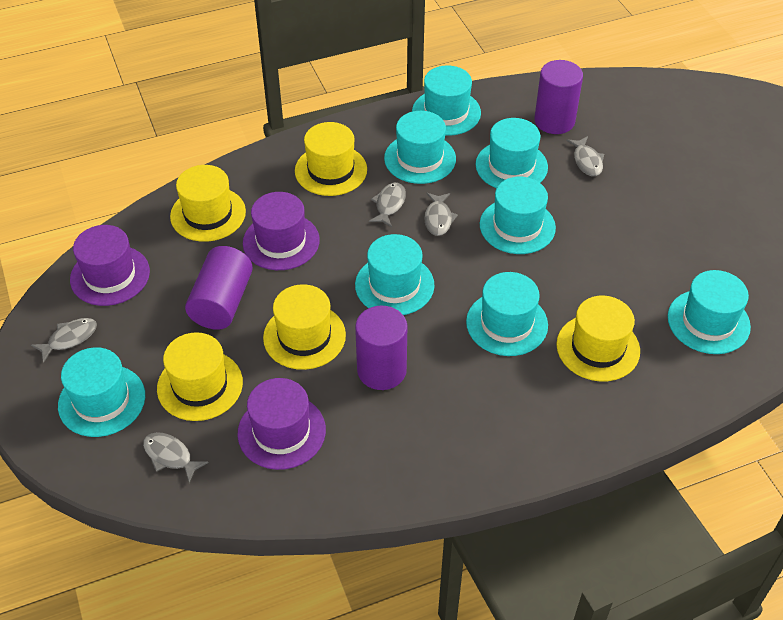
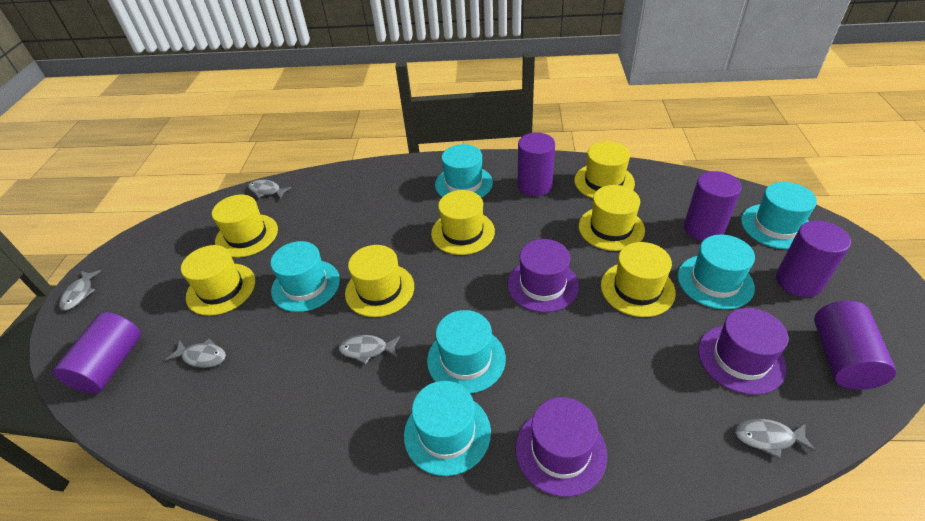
purple cylinder: 3 -> 5
turquoise hat: 8 -> 6
yellow hat: 5 -> 7

